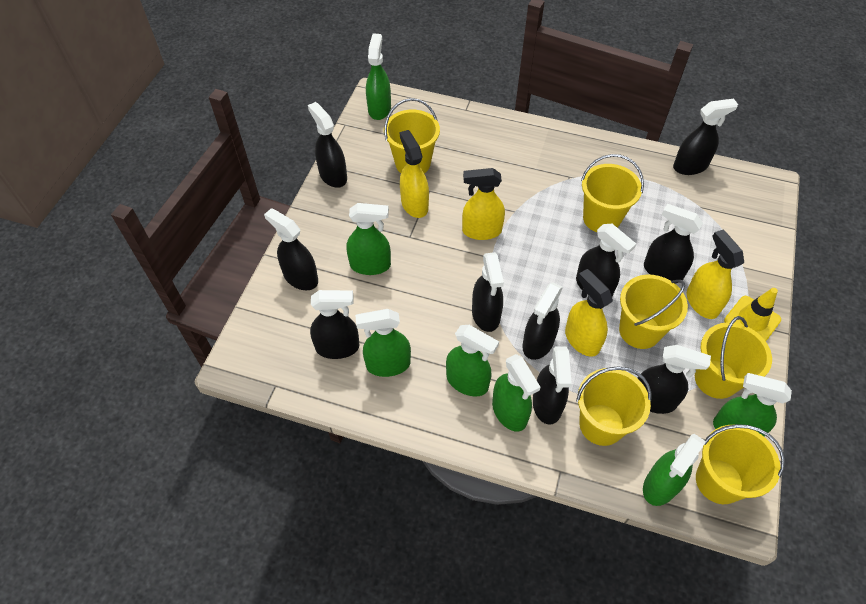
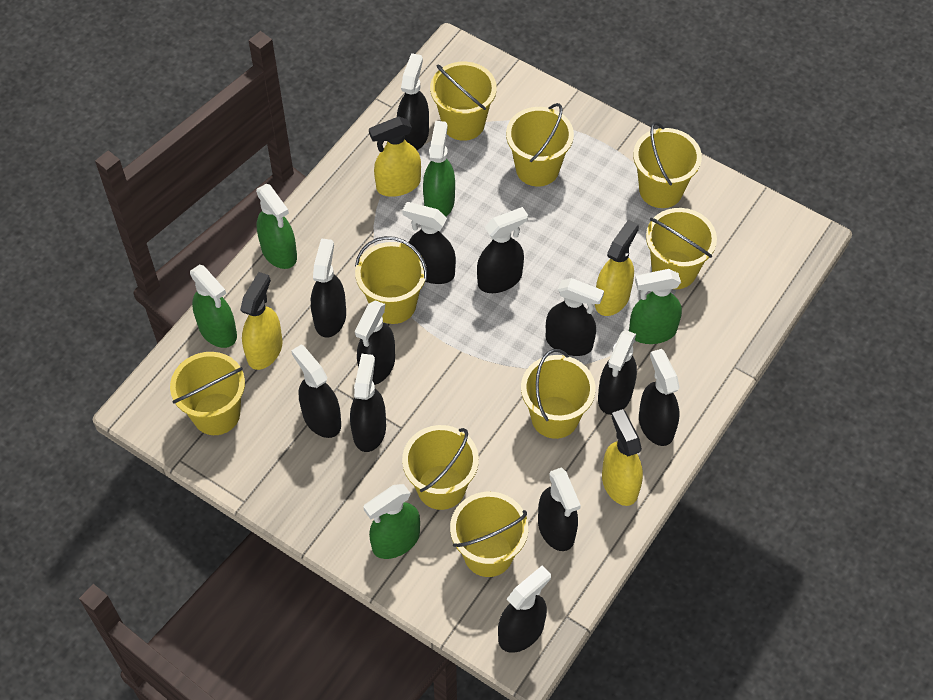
black spray bottle: 10 -> 12
green spray bottle: 7 -> 5
yellow bucket: 6 -> 9
yellow traffic cone: 1 -> 0

